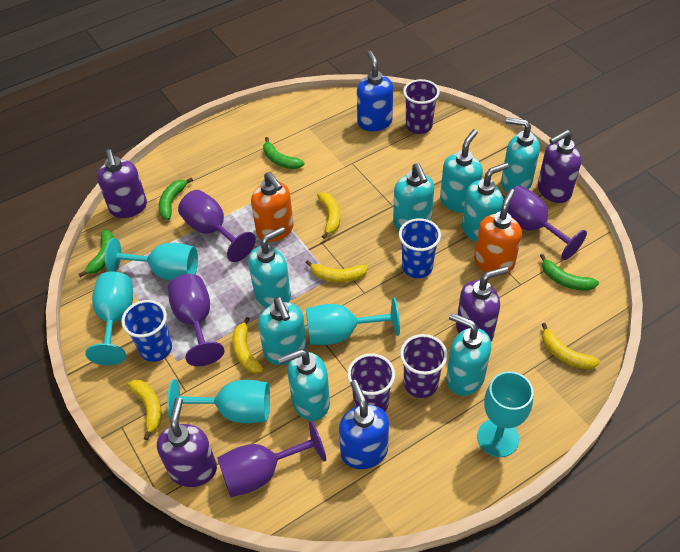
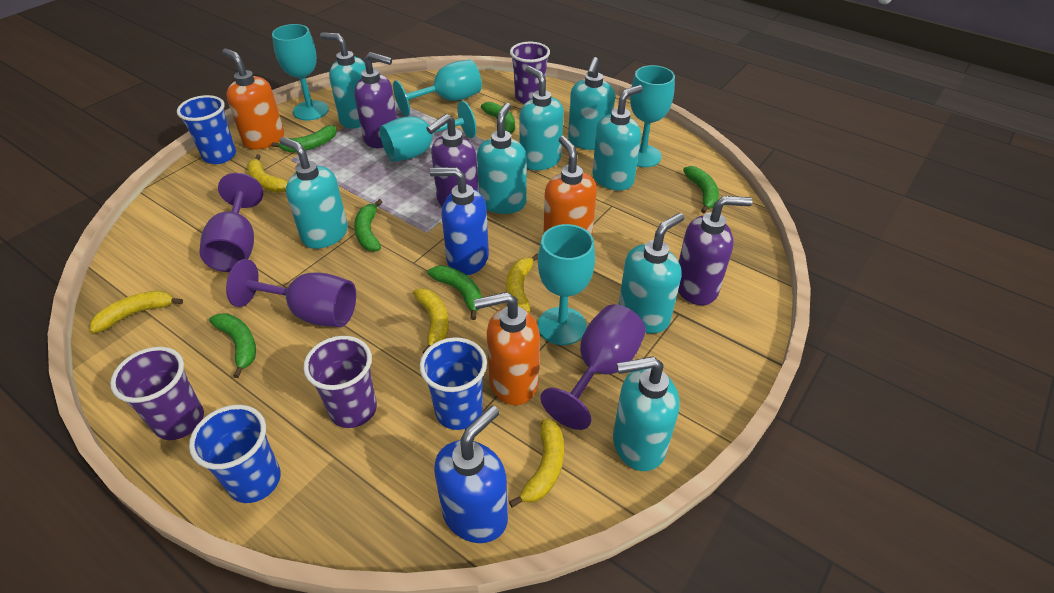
blue cup: 2 -> 3
green banana: 4 -> 6
orange soap dispenser: 2 -> 3
purple goblet: 4 -> 3
purple soap dispenser: 4 -> 3

